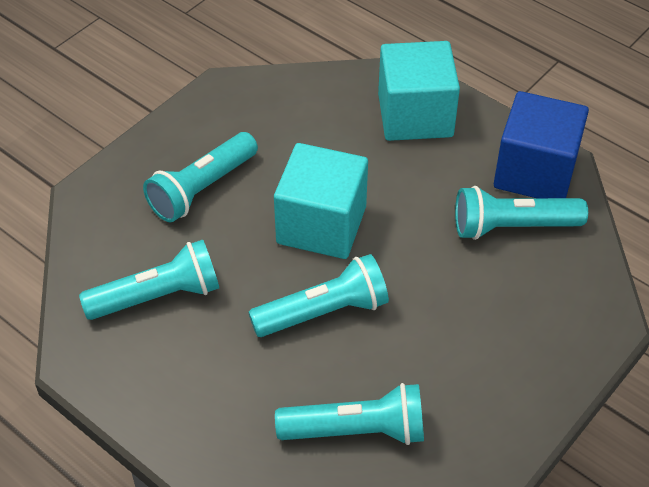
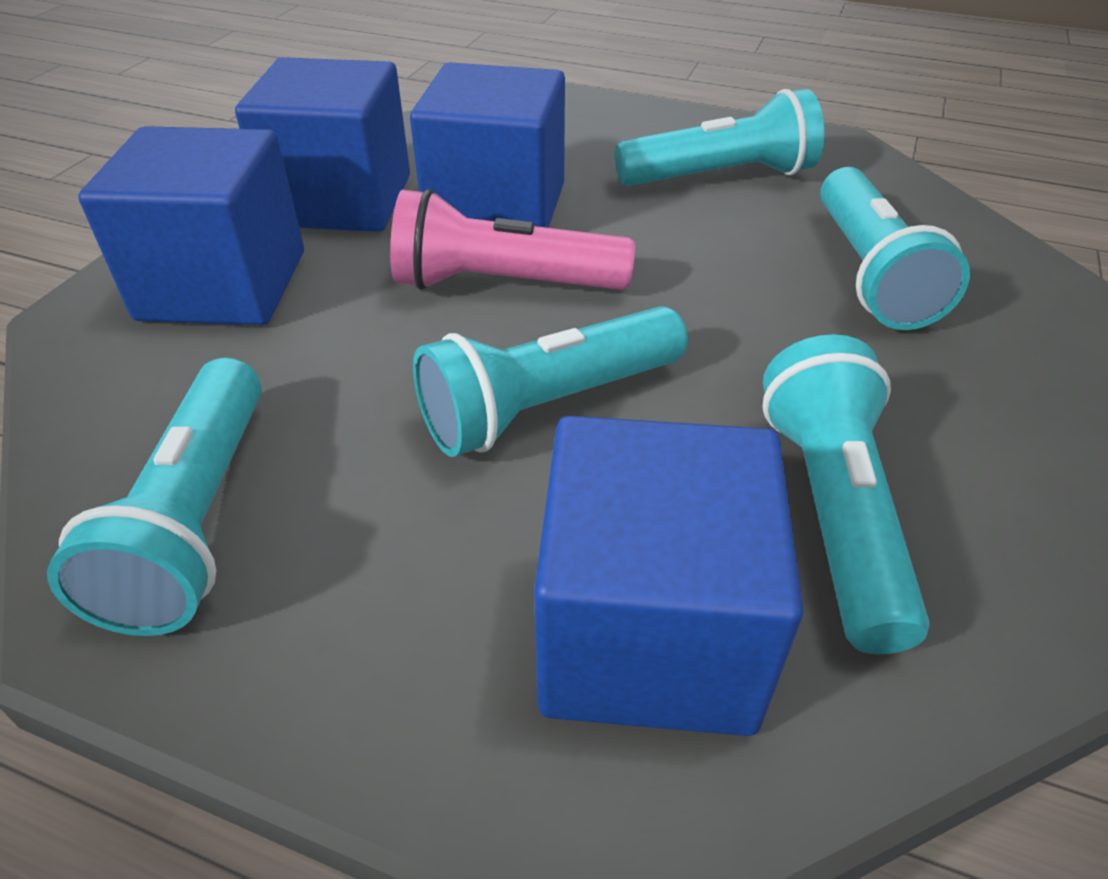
blue cube: 1 -> 4
pink flashlight: 0 -> 1
turquoise cube: 2 -> 0

